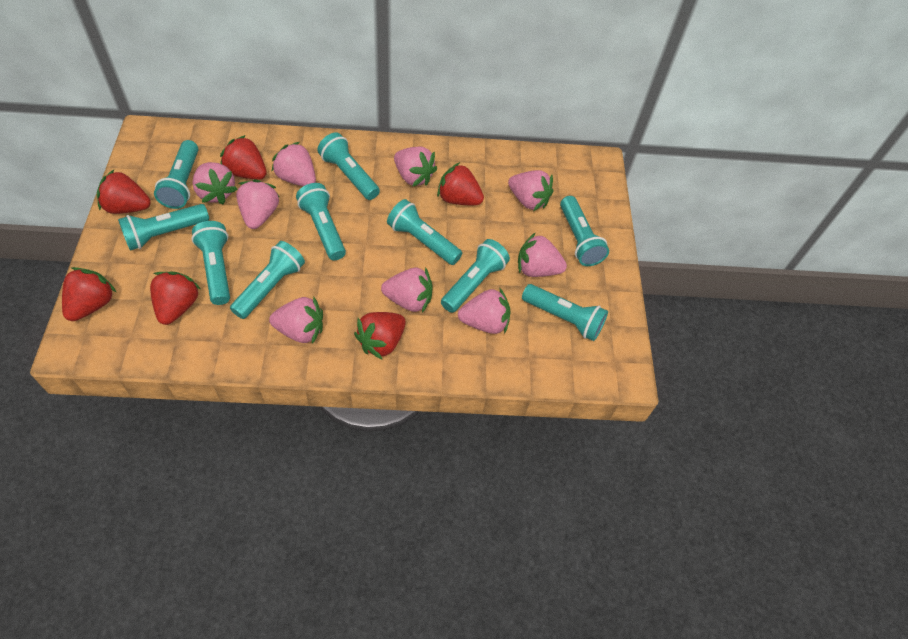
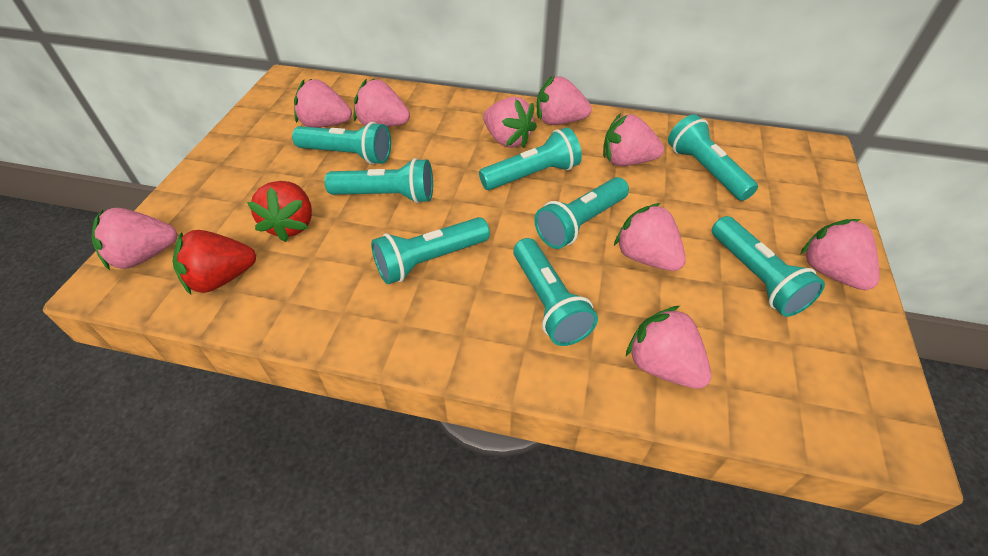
red strawberry: 6 -> 2
turquoise flashlight: 10 -> 8

